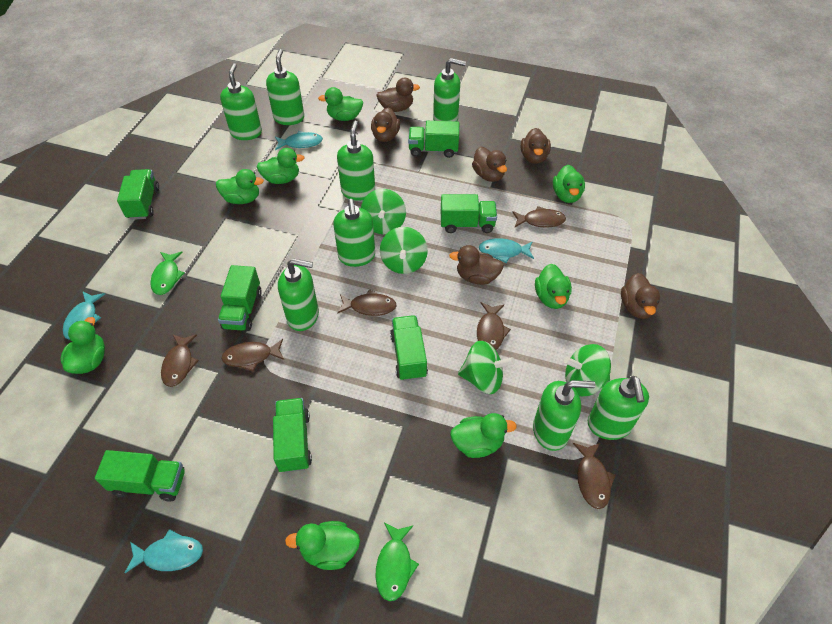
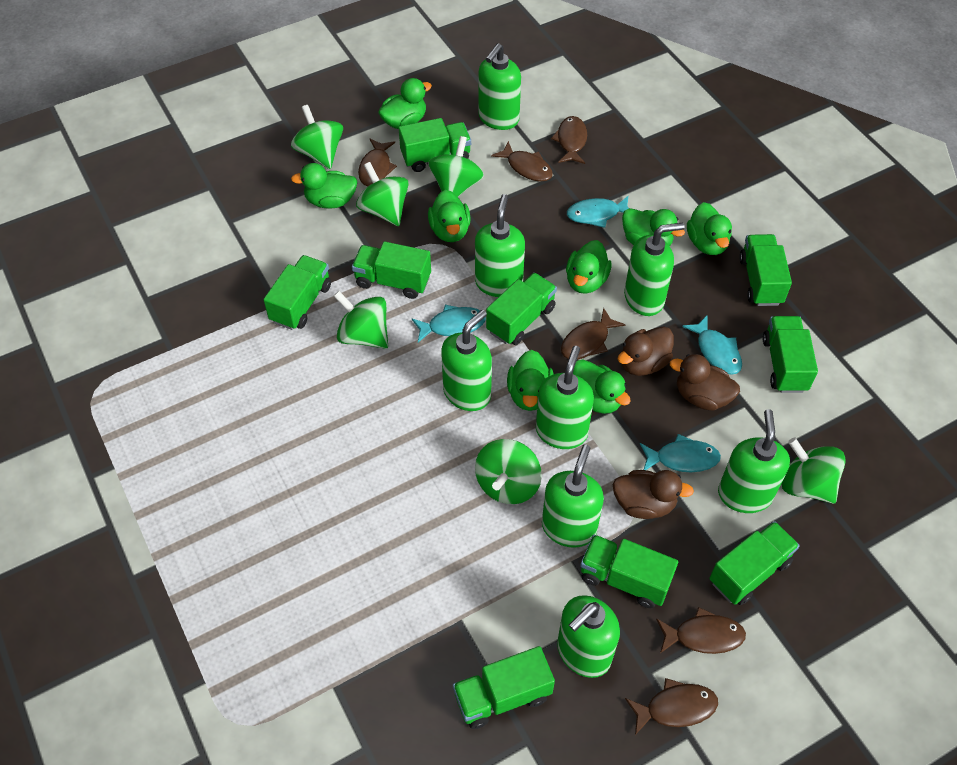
brown duck: 6 -> 3
green fish: 2 -> 0
green spinning top: 4 -> 6
green truck: 7 -> 9

